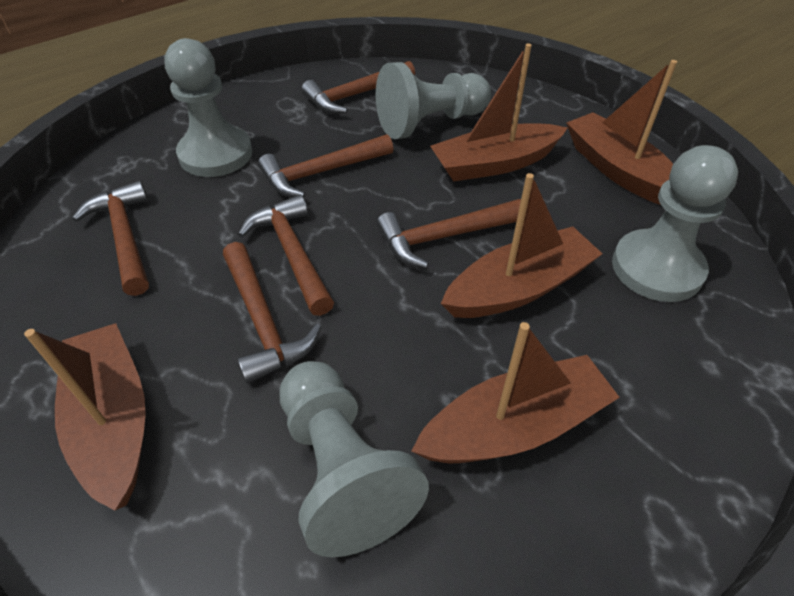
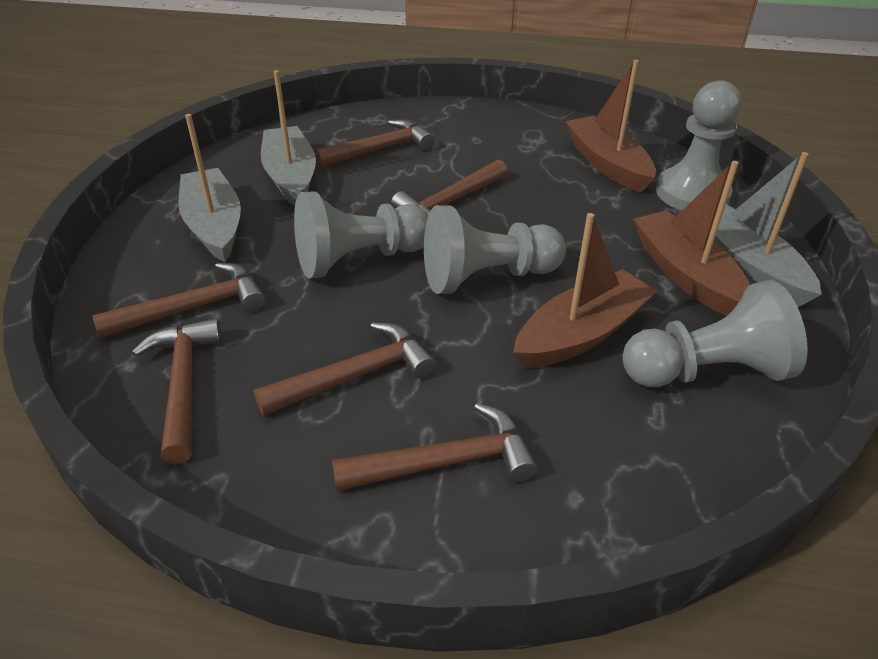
brown boat: 5 -> 3
grey boat: 0 -> 3

